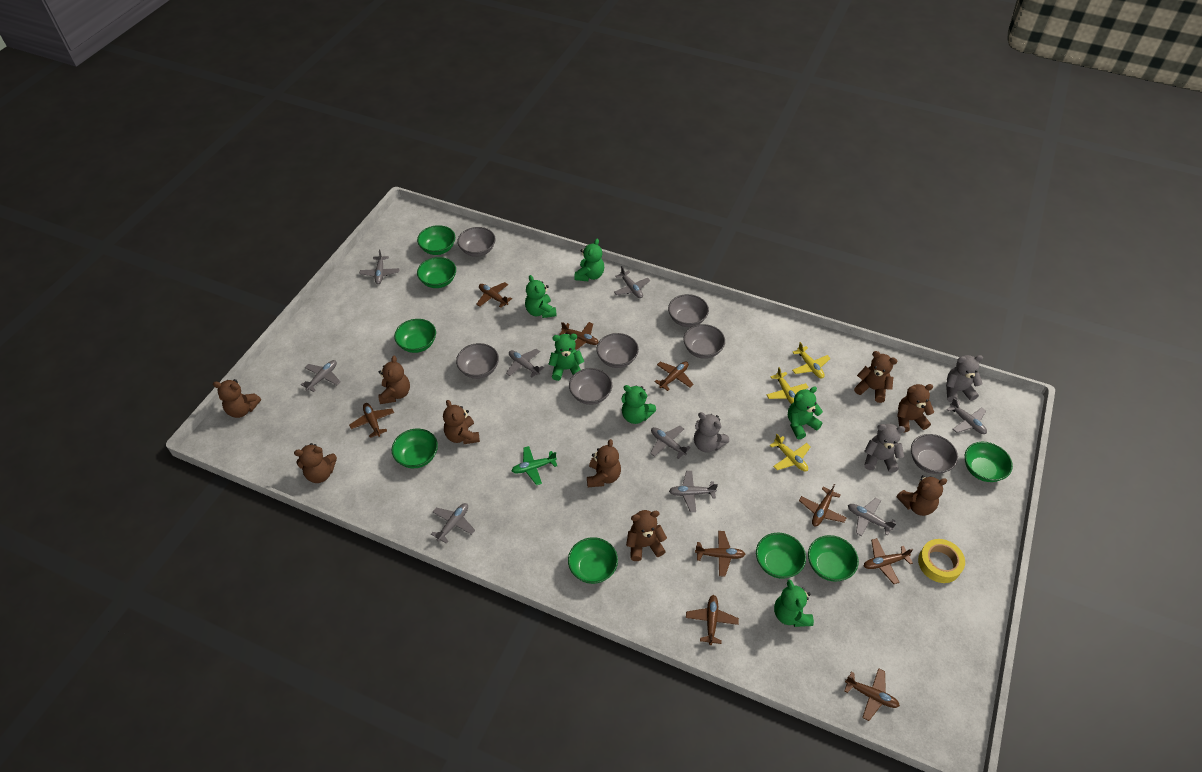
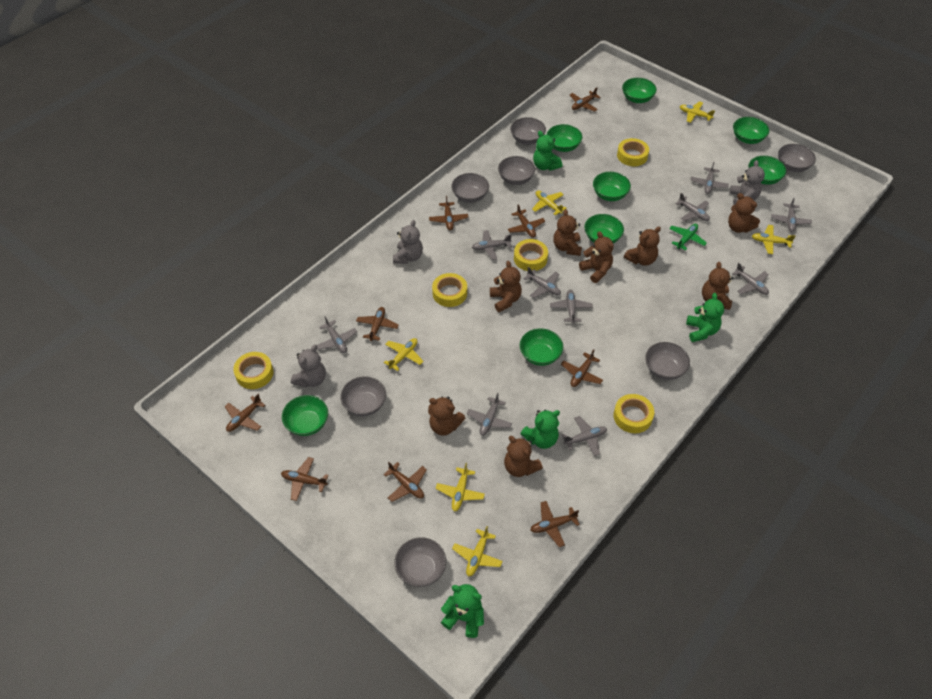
brown teddy bear: 9 -> 8
green teddy bear: 6 -> 4
grey plane: 9 -> 10
yellow plane: 3 -> 6
yellow tape: 1 -> 5

